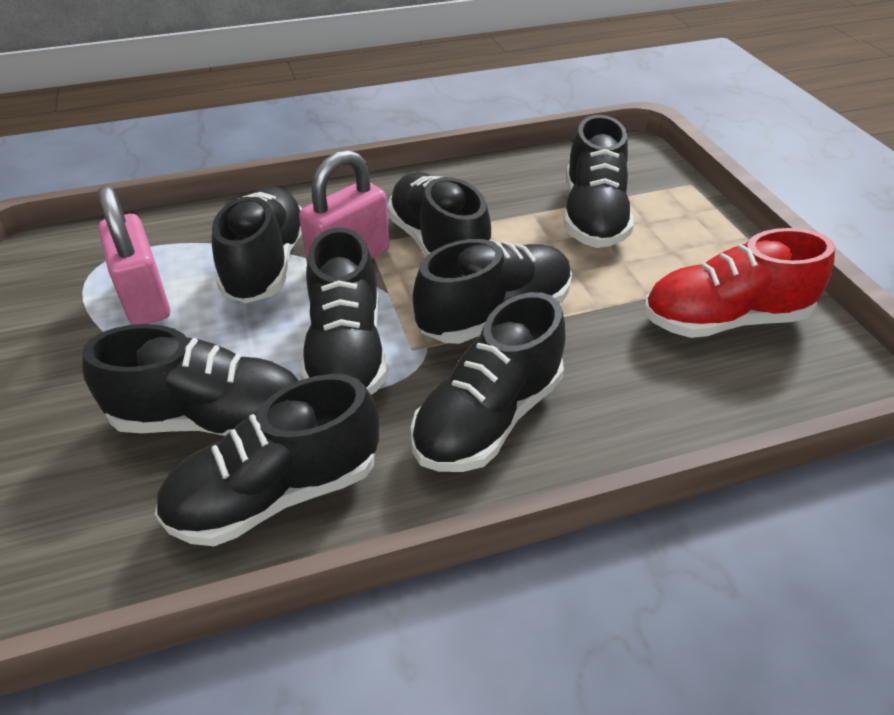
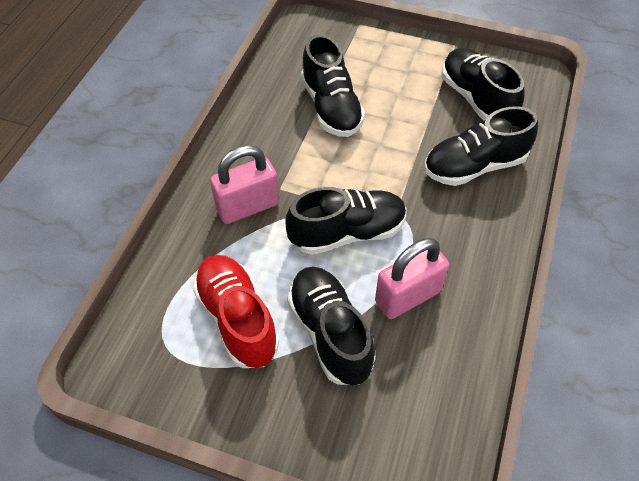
black shoe: 8 -> 5

